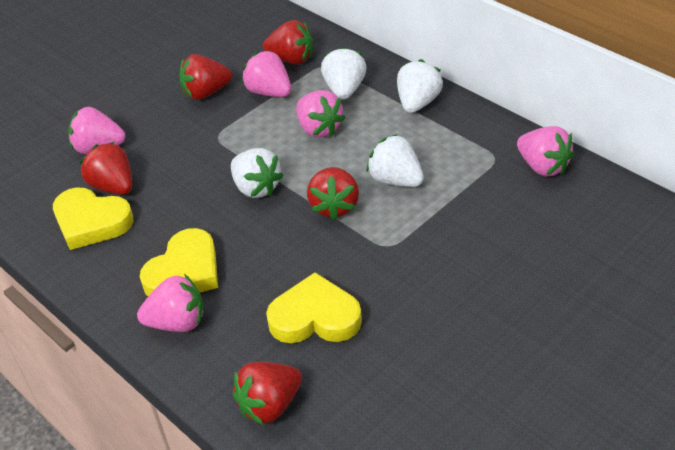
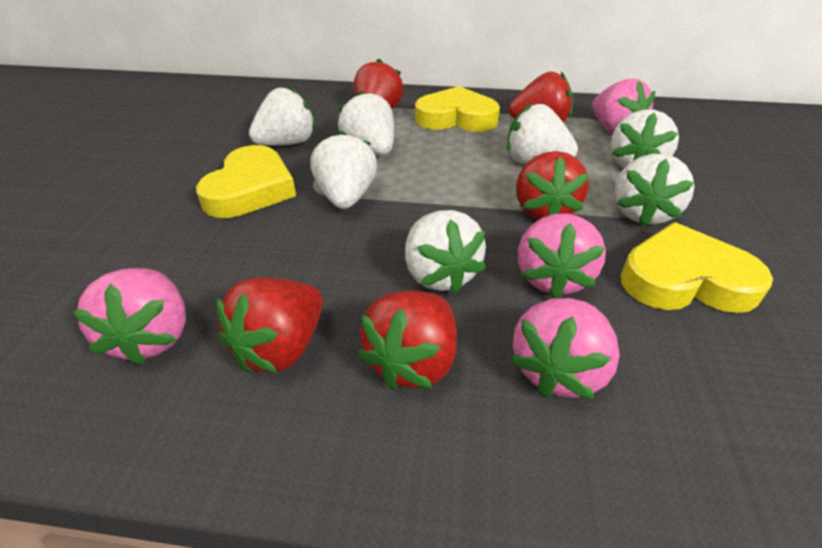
pink strawberry: 5 -> 4
white strawberry: 4 -> 7

